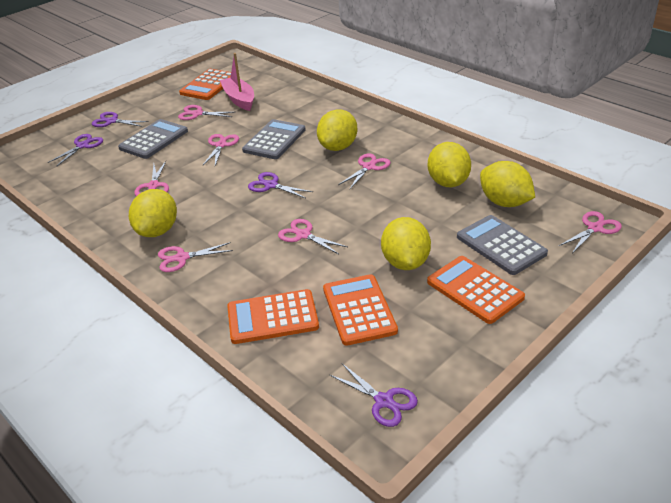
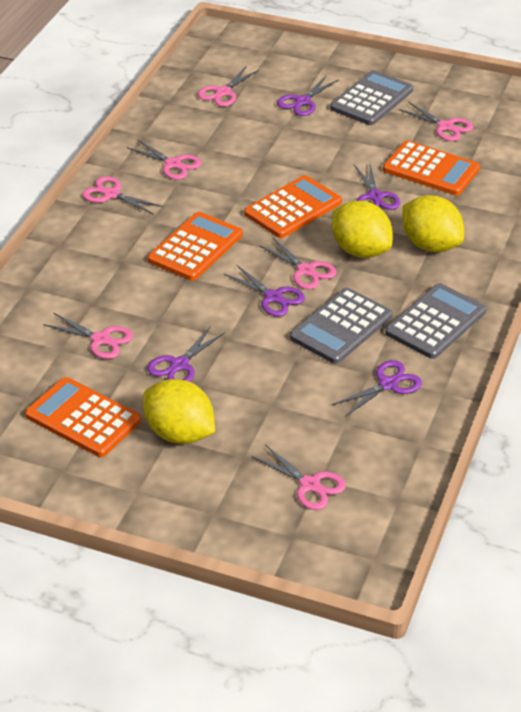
pink boat: 1 -> 0
purple scissors: 4 -> 5
yellow lemon: 5 -> 3

